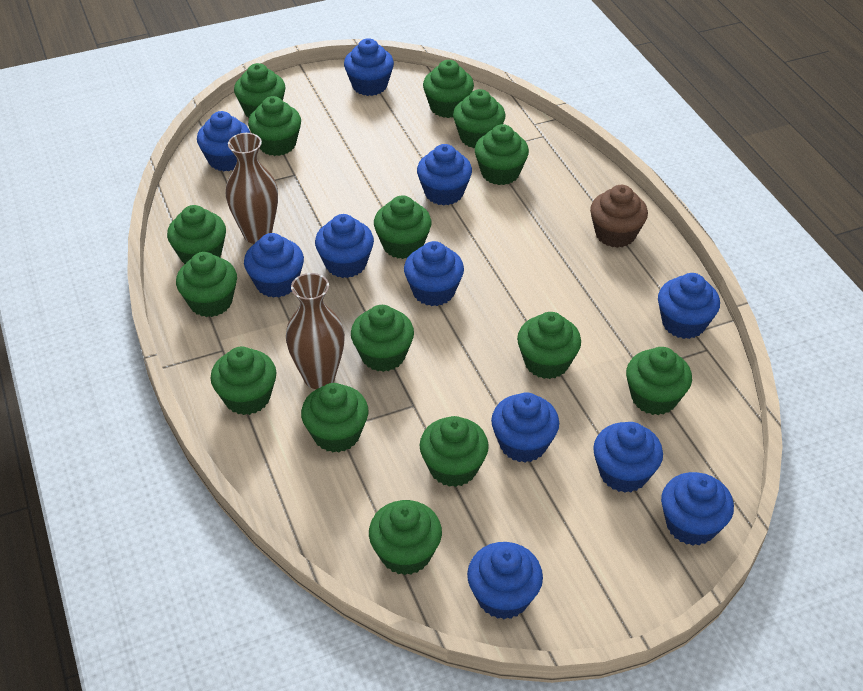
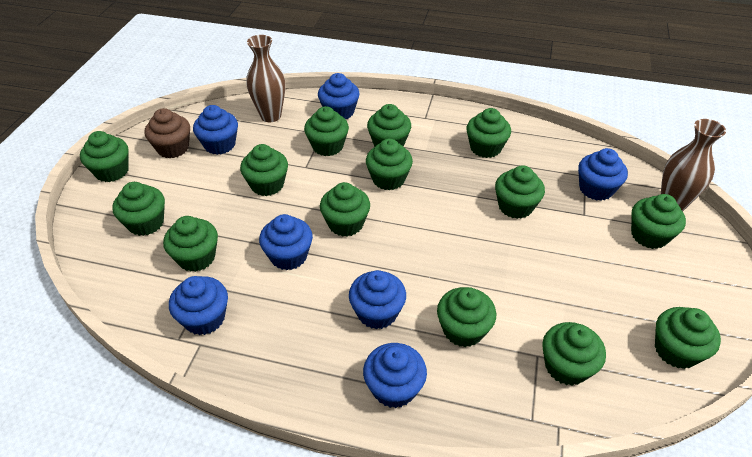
blue cupcake: 11 -> 7
green cupcake: 15 -> 14

